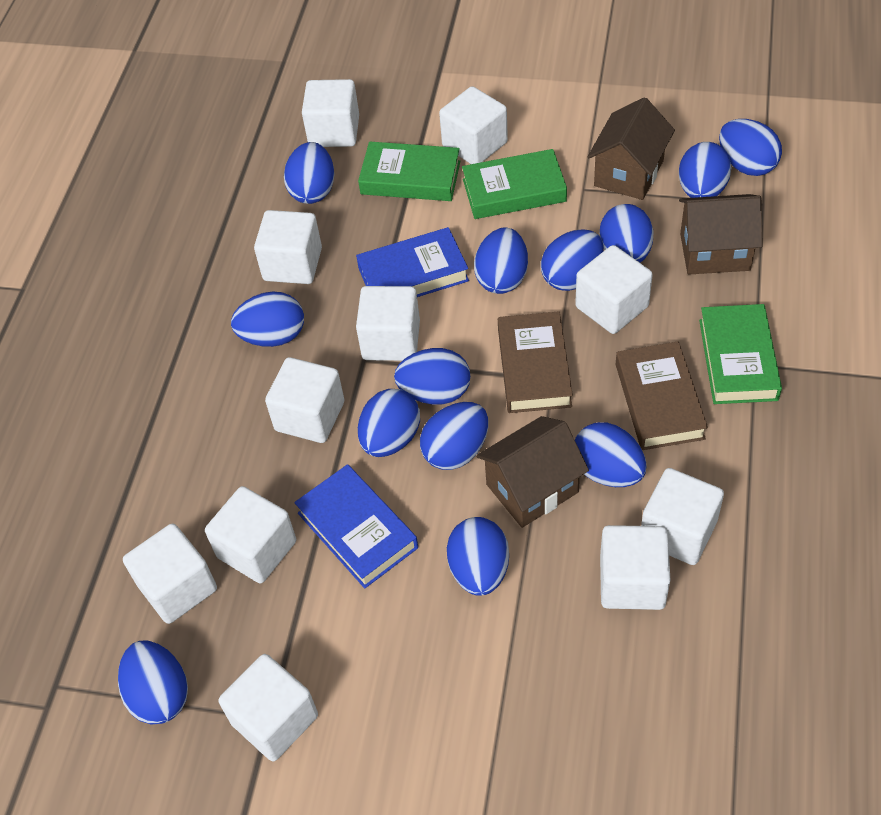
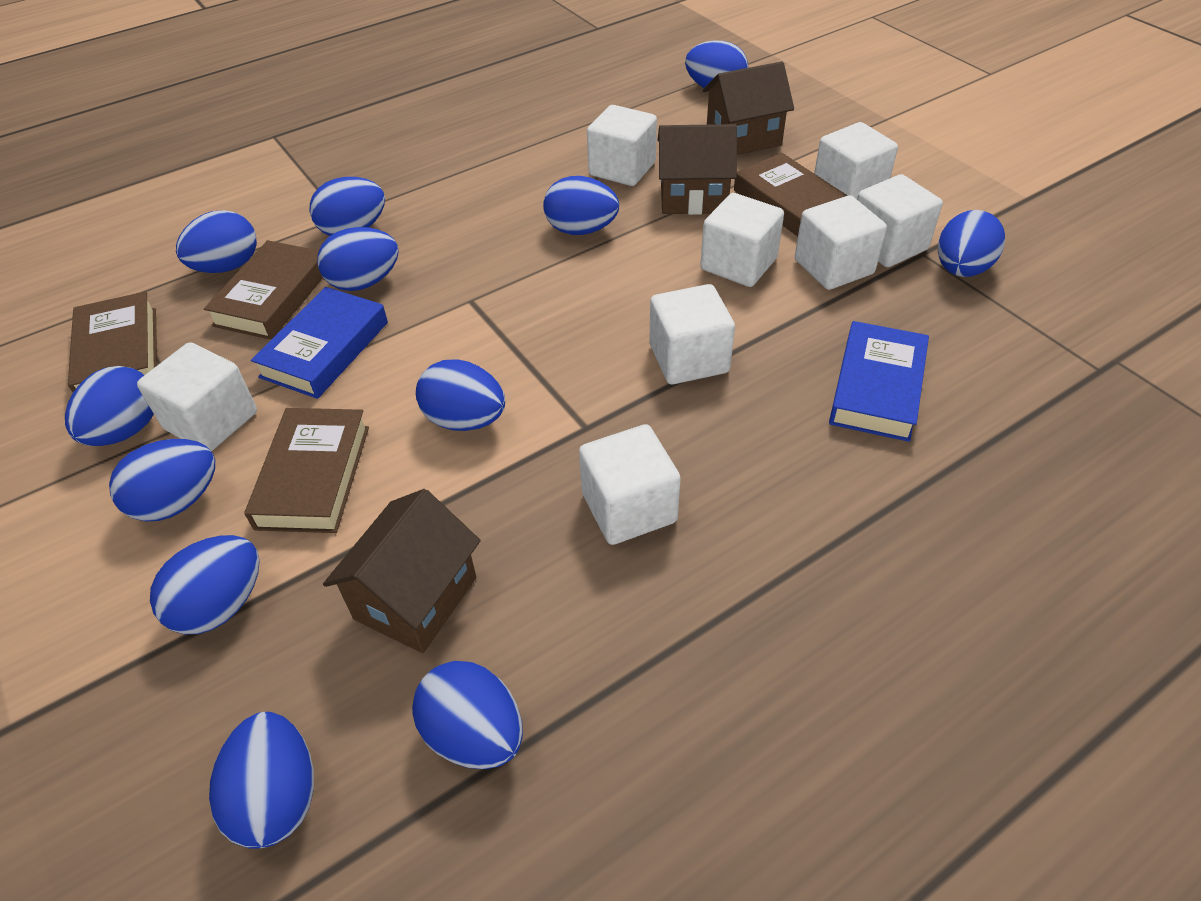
blue egg: 13 -> 12
brown book: 2 -> 4
green book: 3 -> 0
white cube: 11 -> 8

